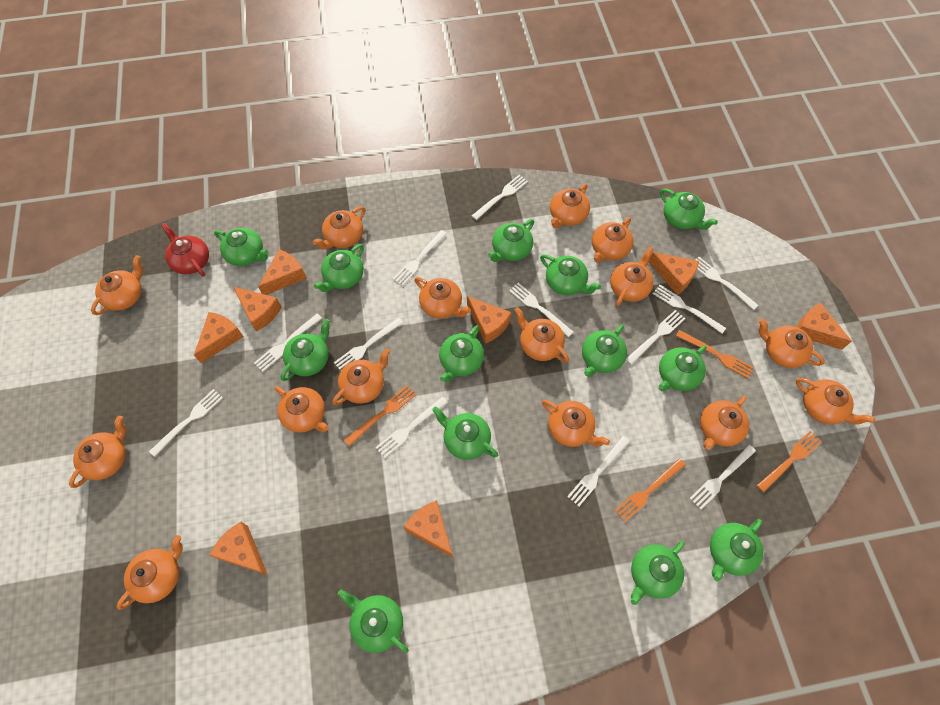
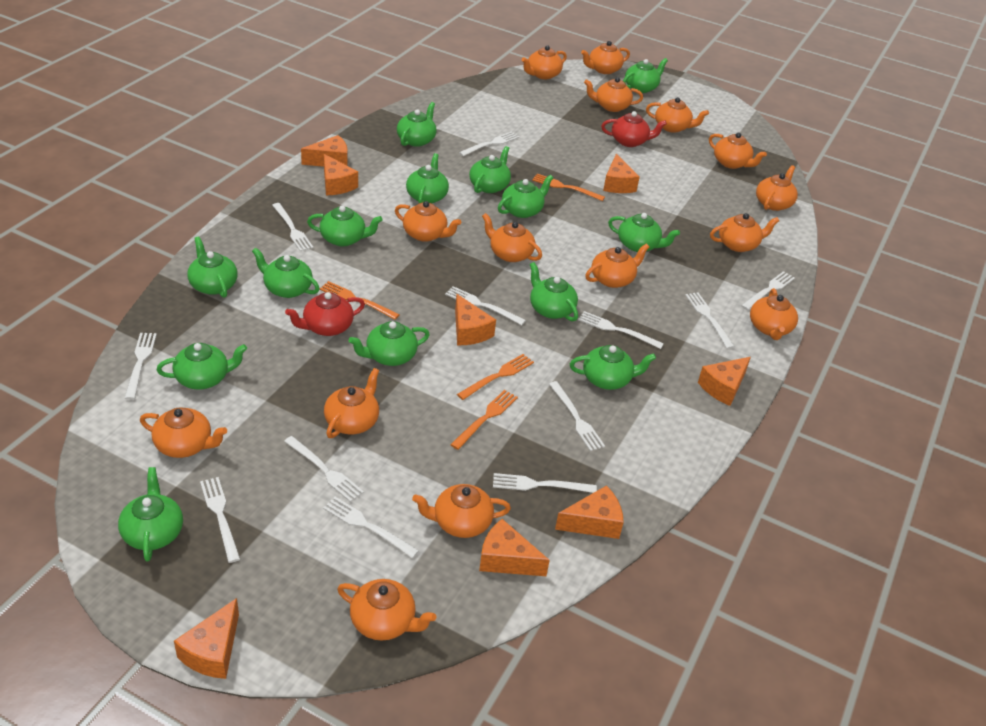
green teapot: 13 -> 14
red teapot: 1 -> 2

